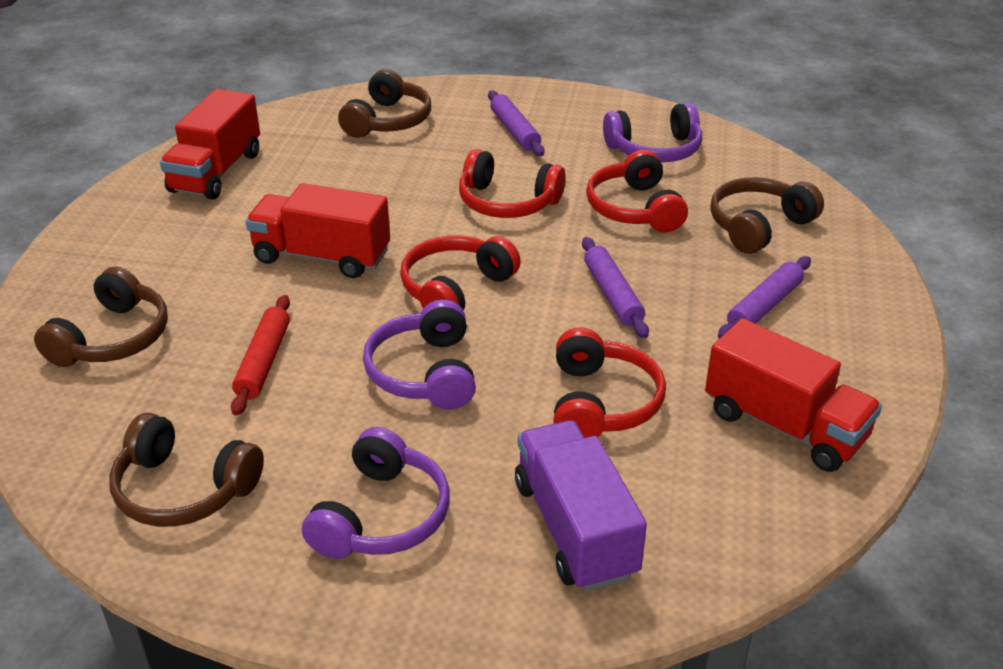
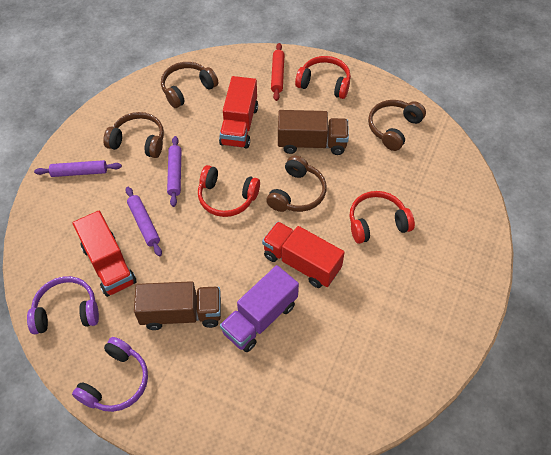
brown truck: 0 -> 2
purple headphones: 3 -> 2
red headphones: 4 -> 3

